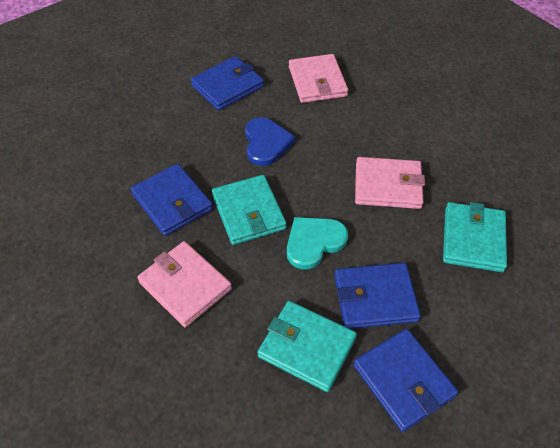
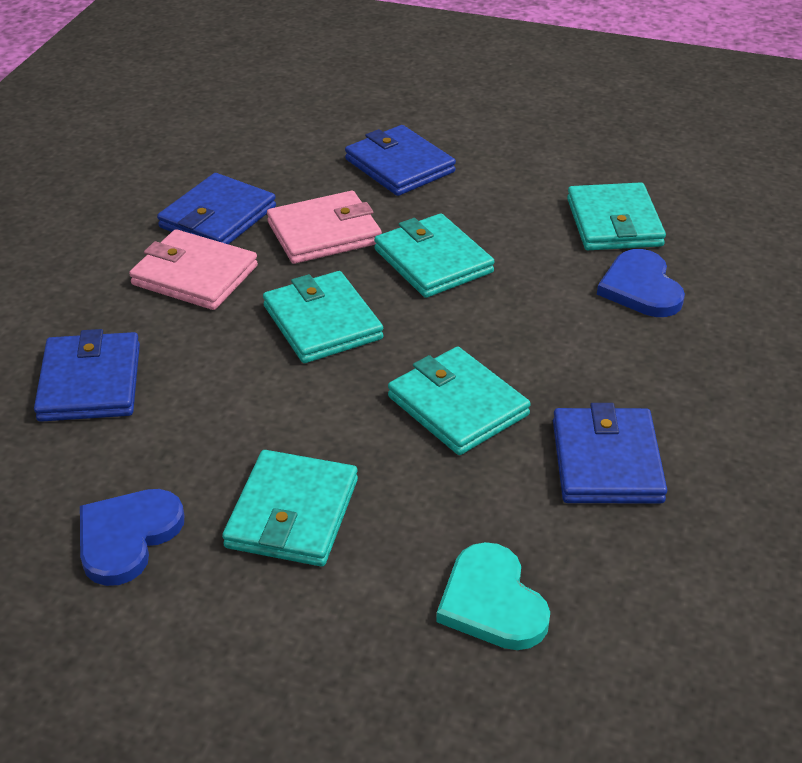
blue heart: 1 -> 2
pink wallet: 3 -> 2
turquoise wallet: 3 -> 5

